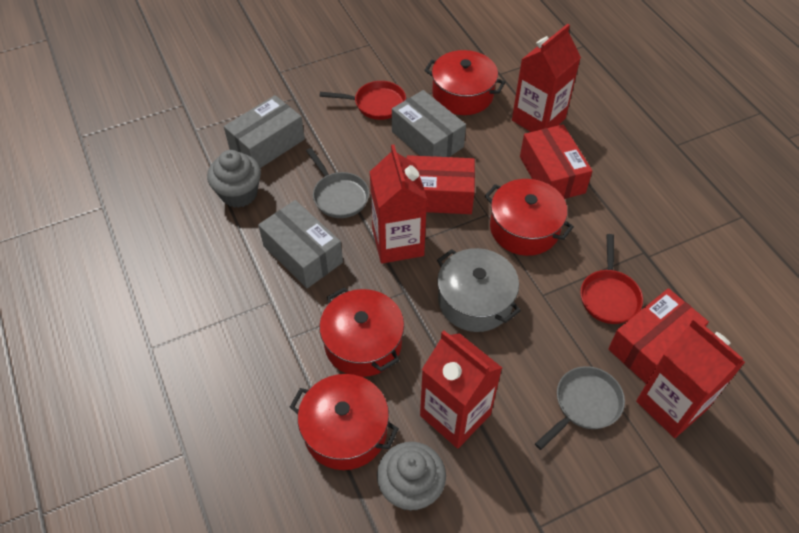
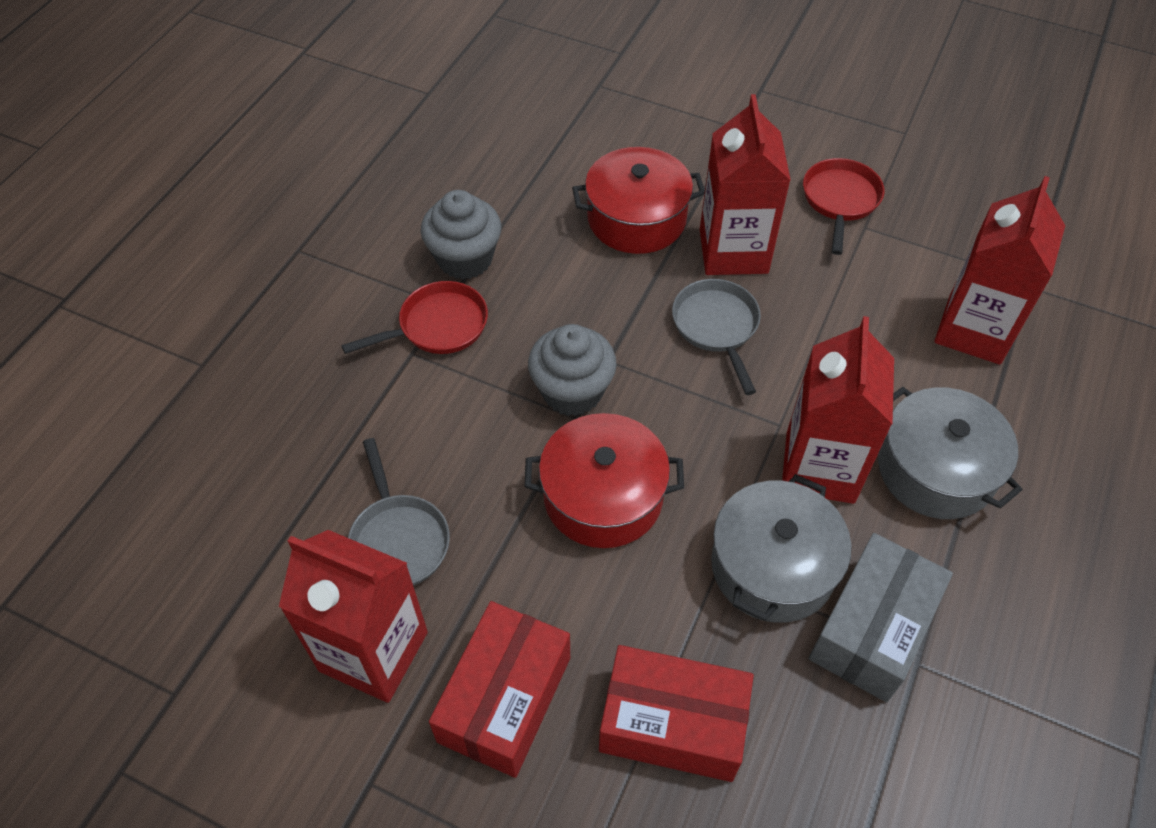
grey box: 3 -> 1
grey pot: 1 -> 2
red box: 3 -> 2
red pot: 4 -> 2

